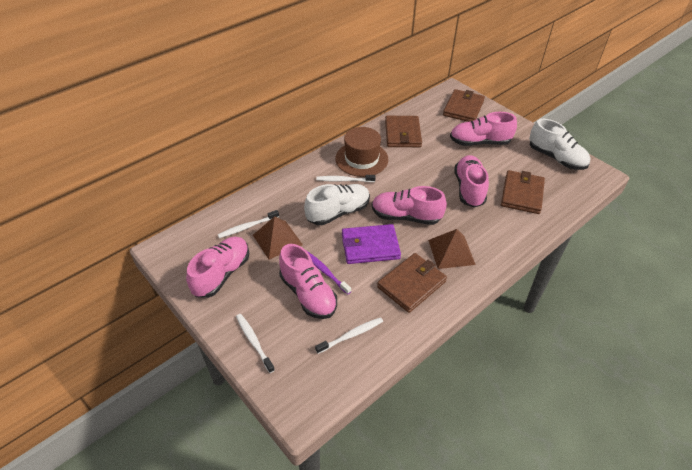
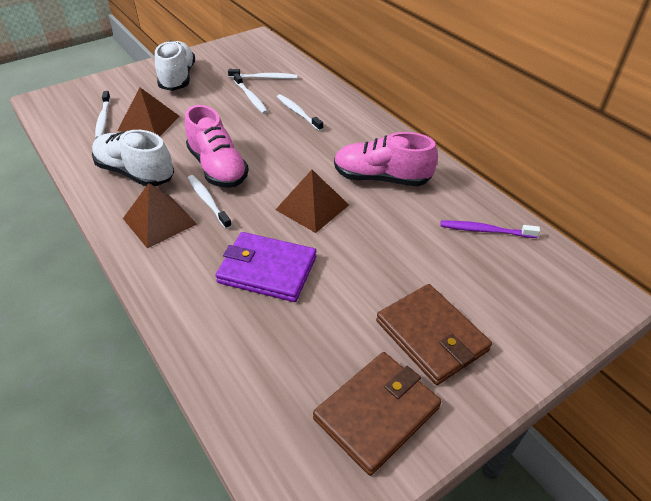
brown hat: 1 -> 0
brown pyramid: 2 -> 3
brown wallet: 4 -> 2
pink shoe: 5 -> 2
white toothbrush: 4 -> 5

